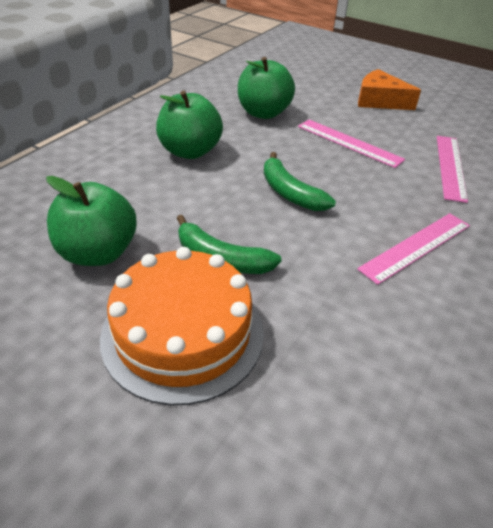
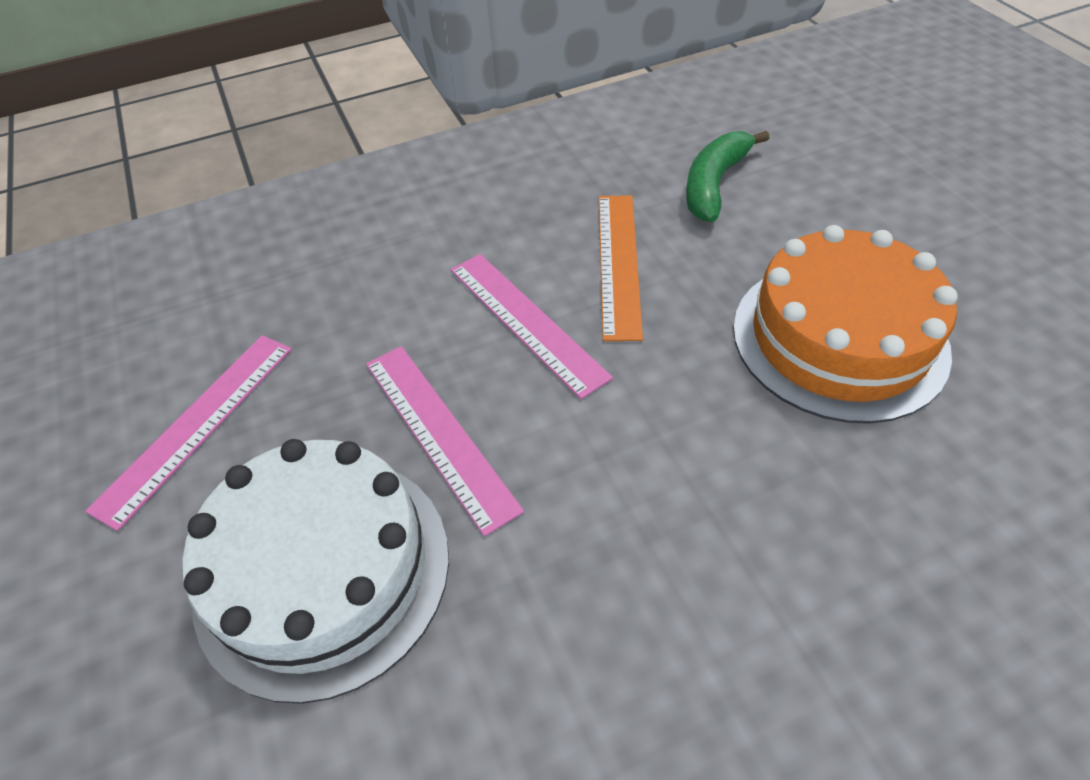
green apple: 3 -> 0
green banana: 2 -> 1
orange cheese: 1 -> 0
orange ruler: 0 -> 1
white cake: 0 -> 1

